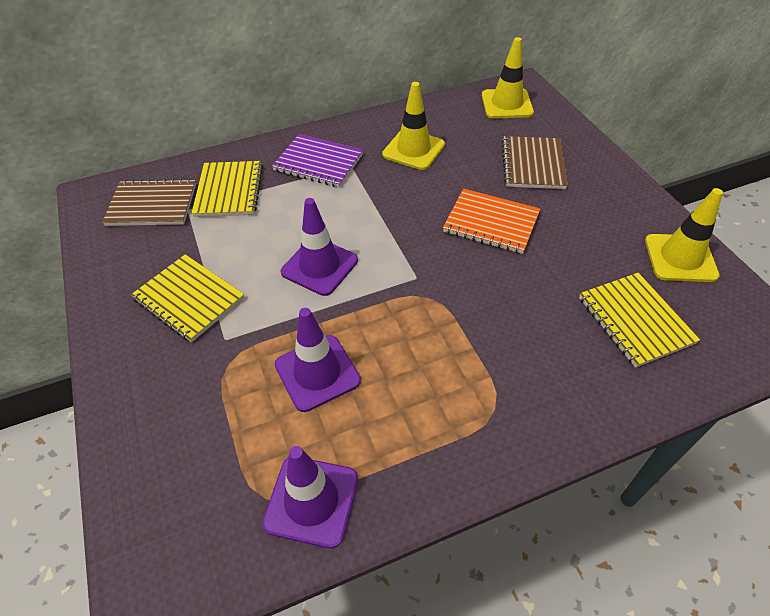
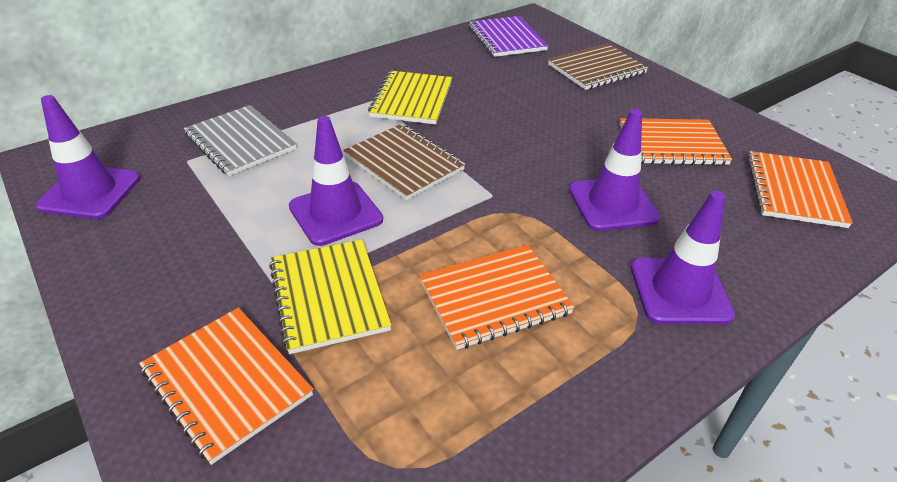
grey notebook: 0 -> 1
orange notebook: 1 -> 4
purple traffic cone: 3 -> 4
yellow notebook: 3 -> 2
yellow traffic cone: 3 -> 0

